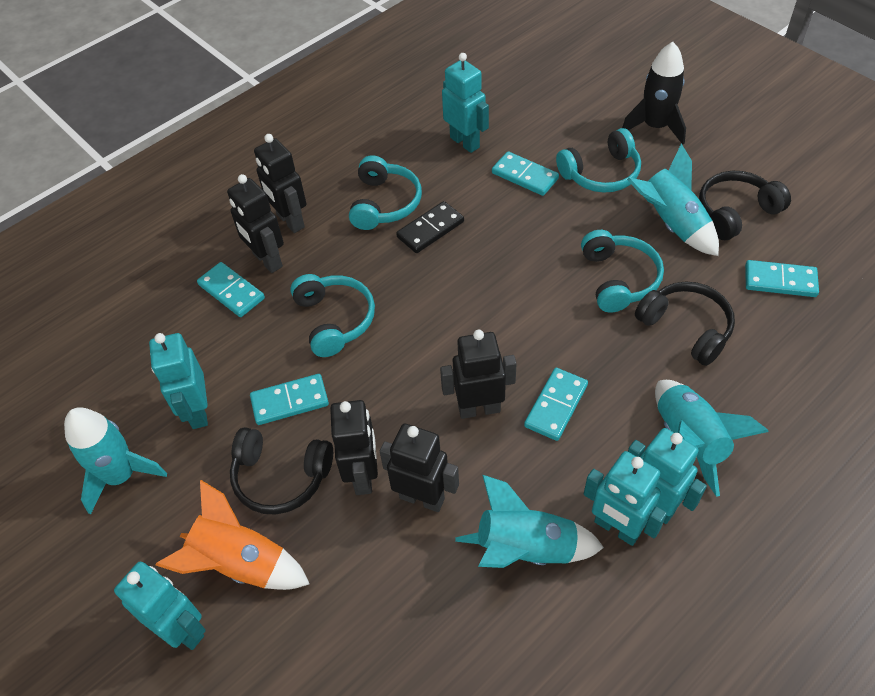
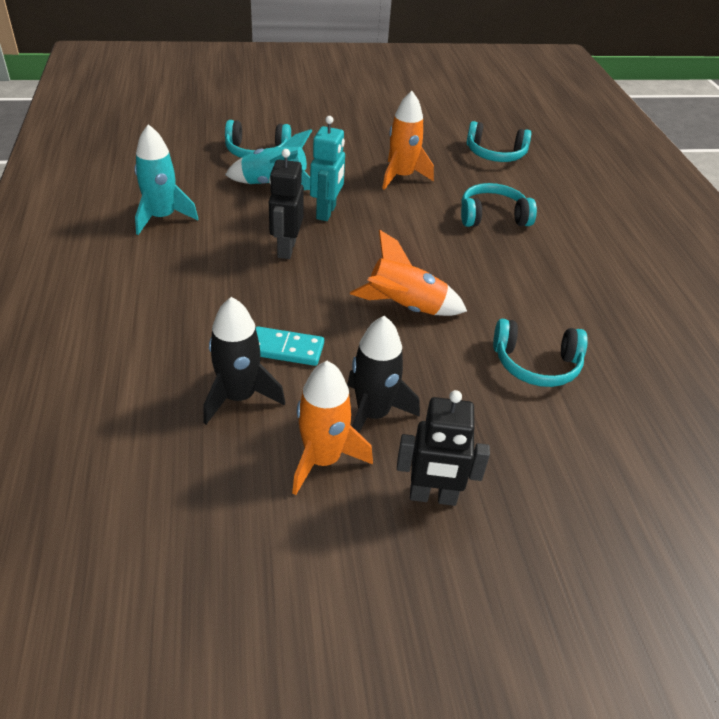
black domino: 1 -> 0
black headphones: 3 -> 0
black robot: 5 -> 2
black rocket: 1 -> 2
orange rocket: 1 -> 3
turquoise domino: 5 -> 1
turquoise robot: 5 -> 1
turquoise rocket: 4 -> 2

